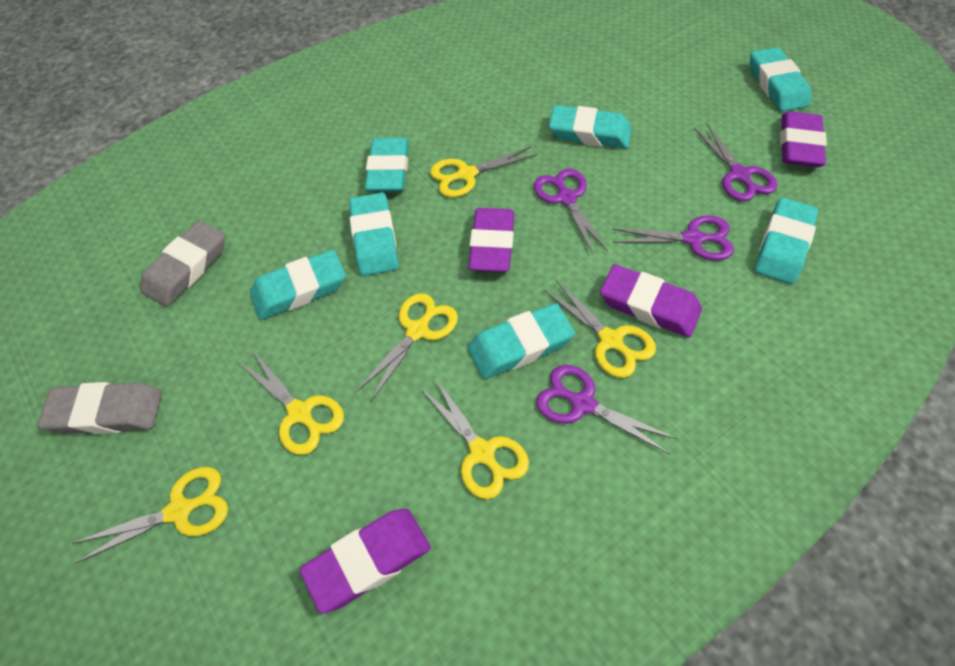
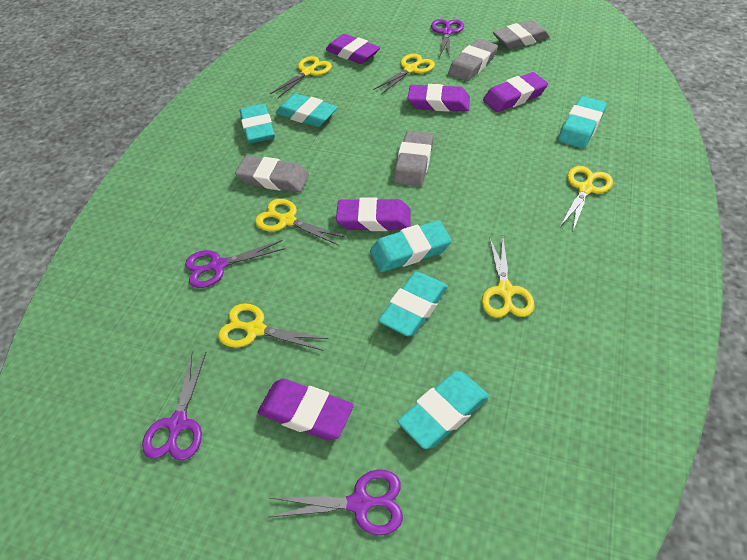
grey eraser: 2 -> 4
purple eraser: 4 -> 5
turquoise eraser: 7 -> 6

